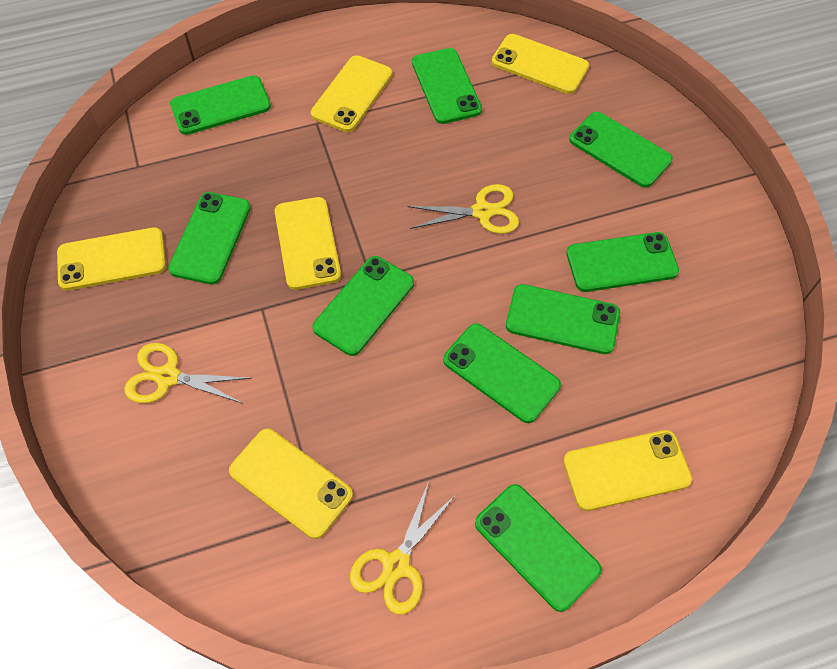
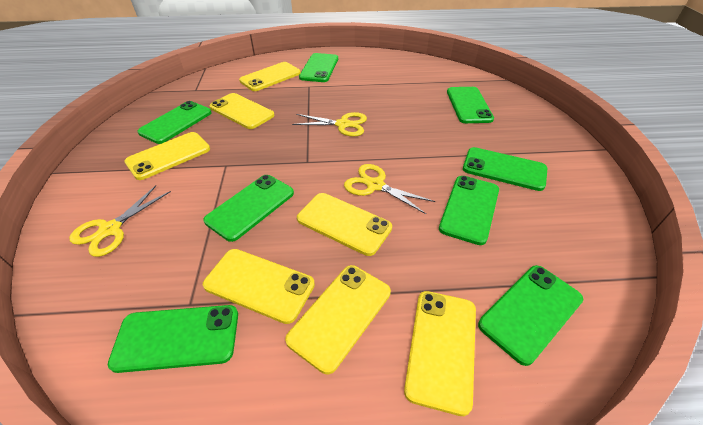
green phone: 9 -> 8
yellow phone: 6 -> 7

